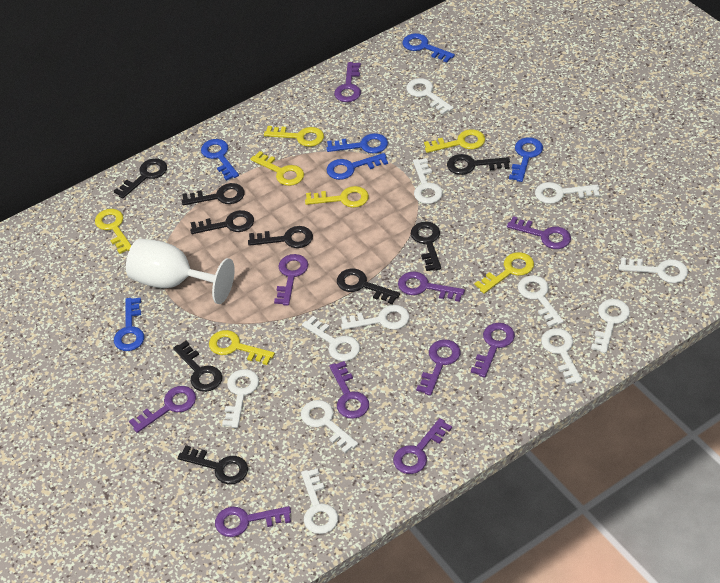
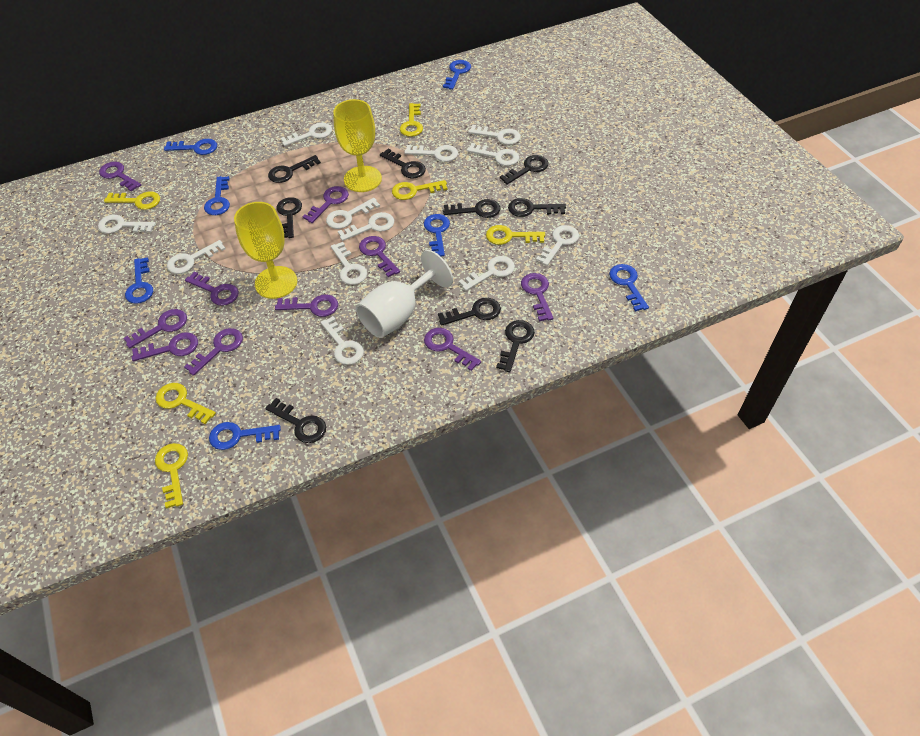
blue key: 6 -> 7
yellow goblet: 0 -> 2
yellow key: 7 -> 6

